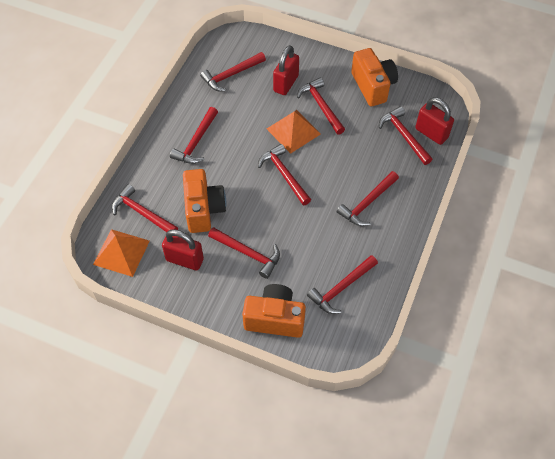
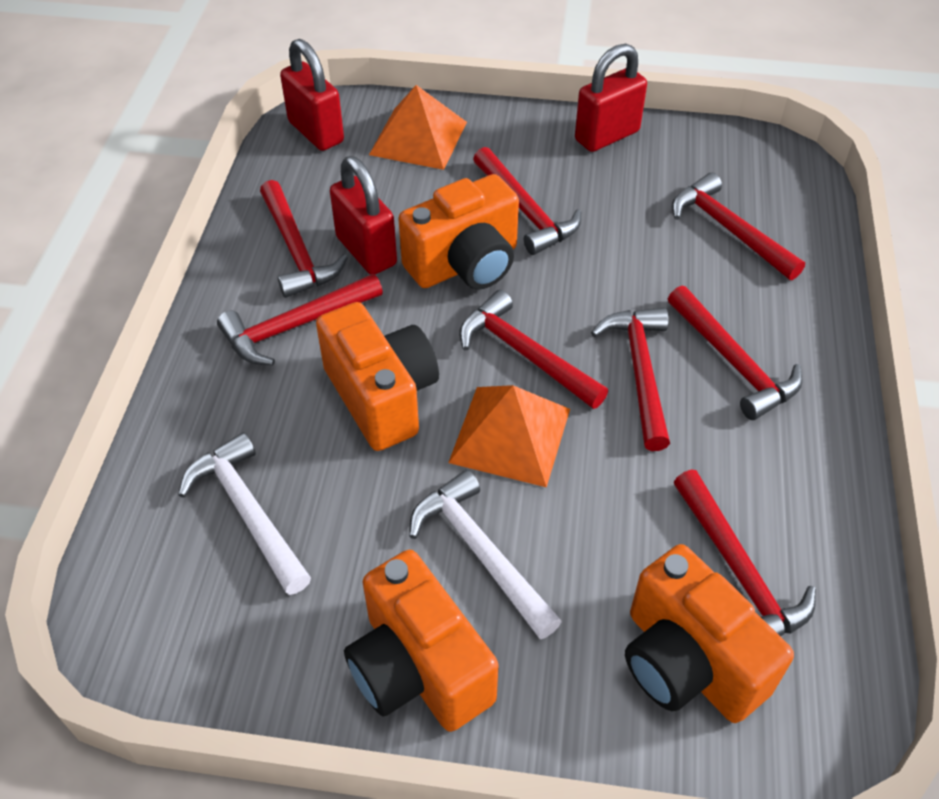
orange camera: 3 -> 4
red hammer: 9 -> 8
white hammer: 0 -> 2

